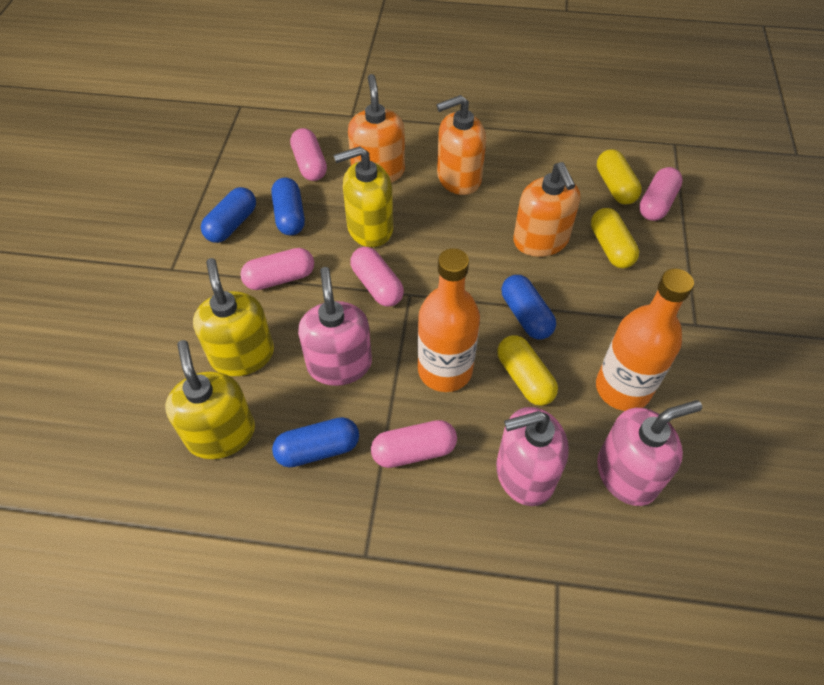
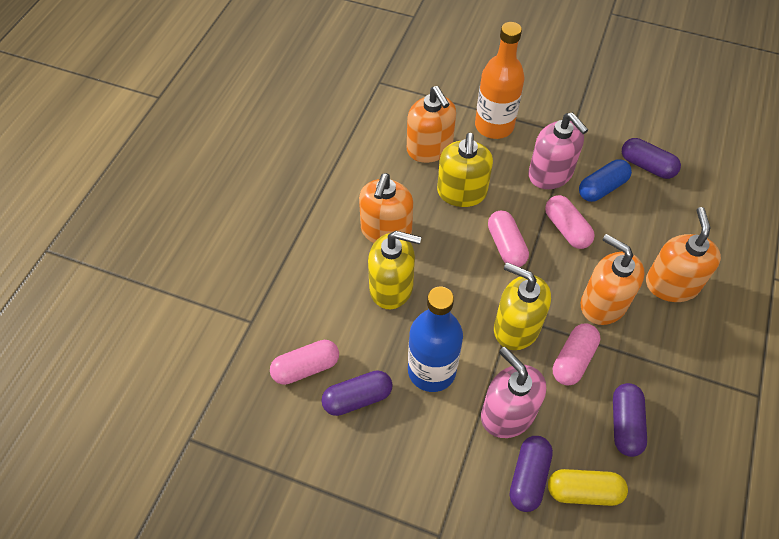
blue bottle: 0 -> 1
blue capsule: 4 -> 1
orange bottle: 2 -> 1
orange soap dispenser: 3 -> 4
pink capsule: 5 -> 4
pink soap dispenser: 3 -> 2
purple capsule: 0 -> 4
yellow capsule: 3 -> 1

